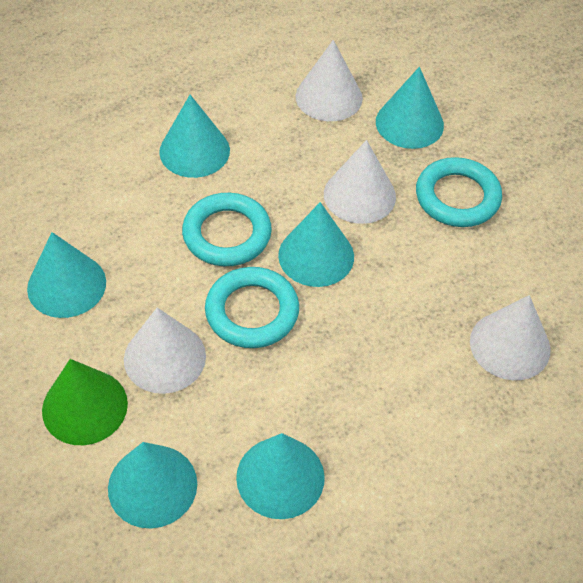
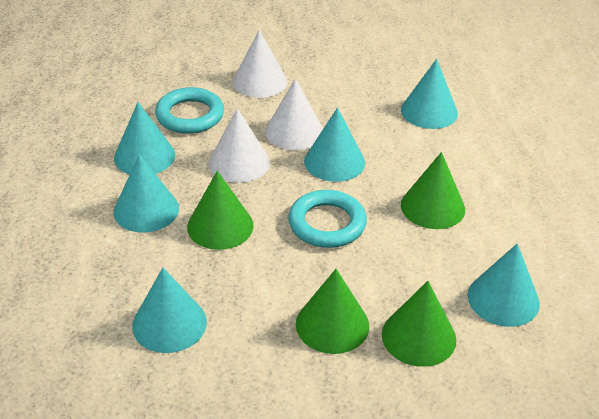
green cone: 1 -> 4
turquoise ring: 3 -> 2
white cone: 4 -> 3

